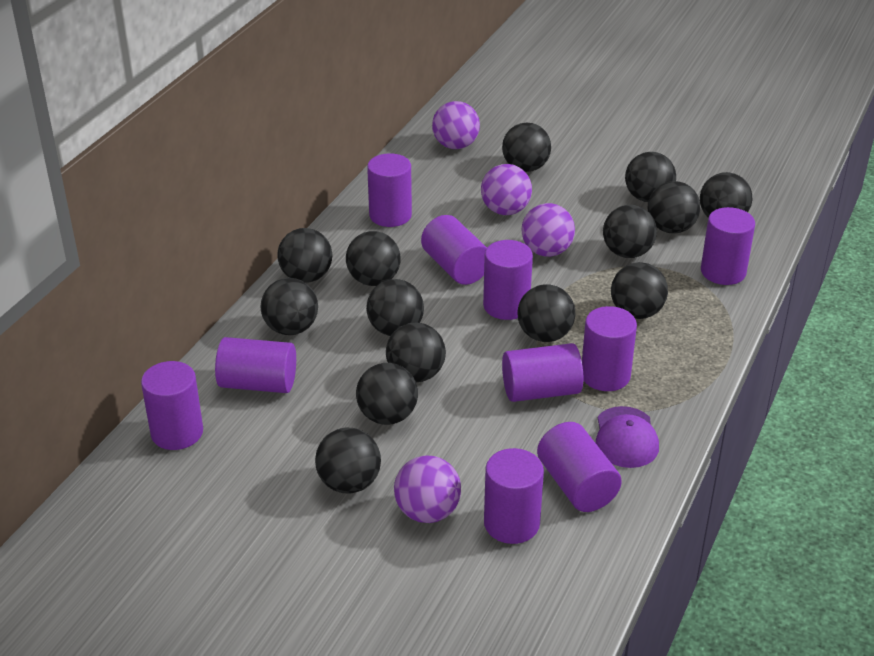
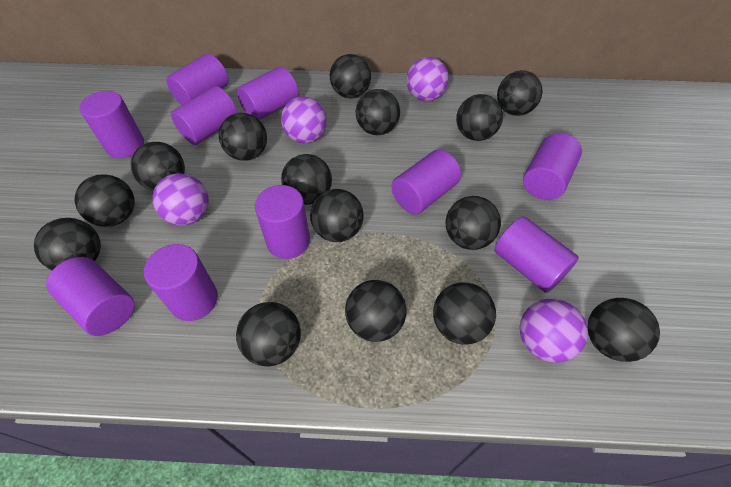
black ball: 14 -> 15
purple cap: 1 -> 0

